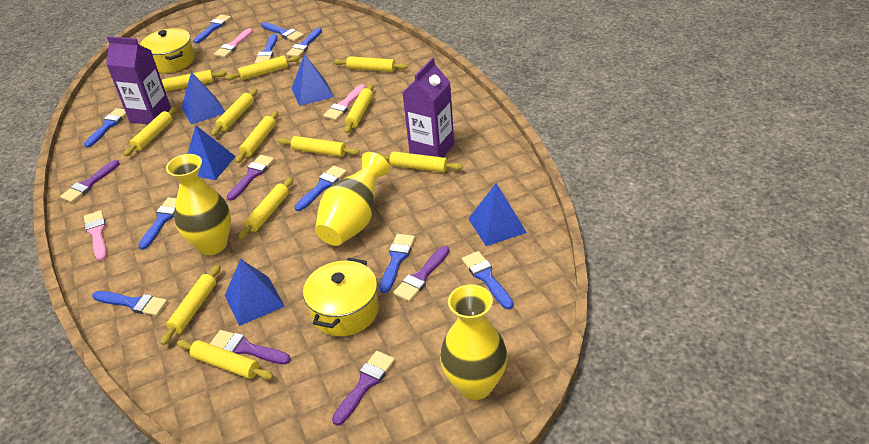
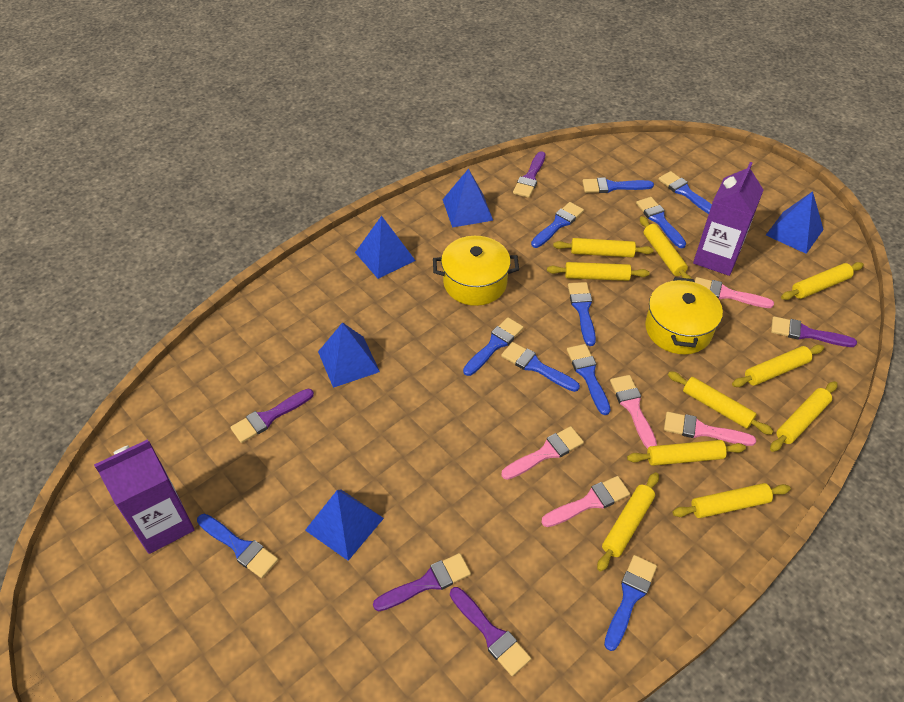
pink brush: 3 -> 5
yellow rolling pin: 12 -> 10
yellow vase: 3 -> 0

